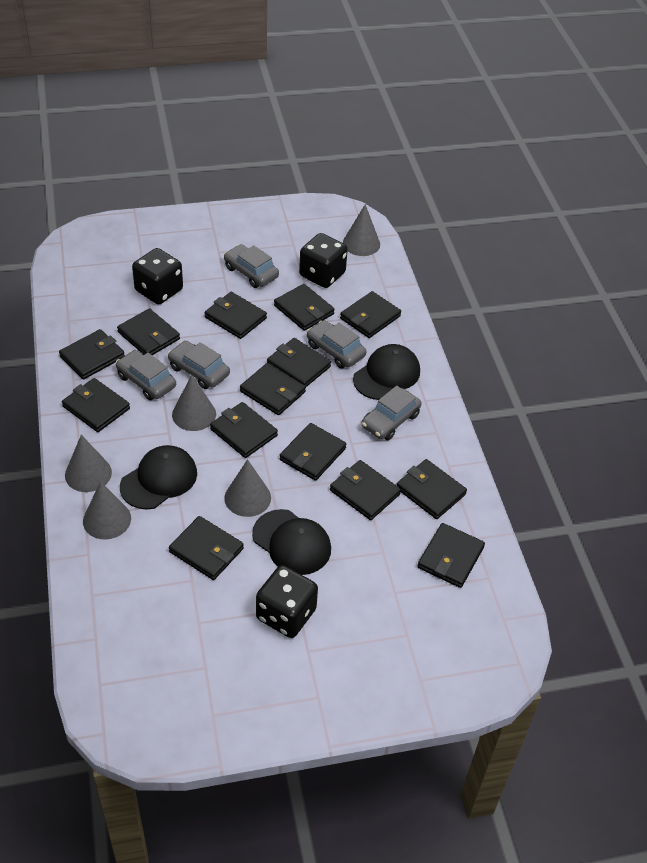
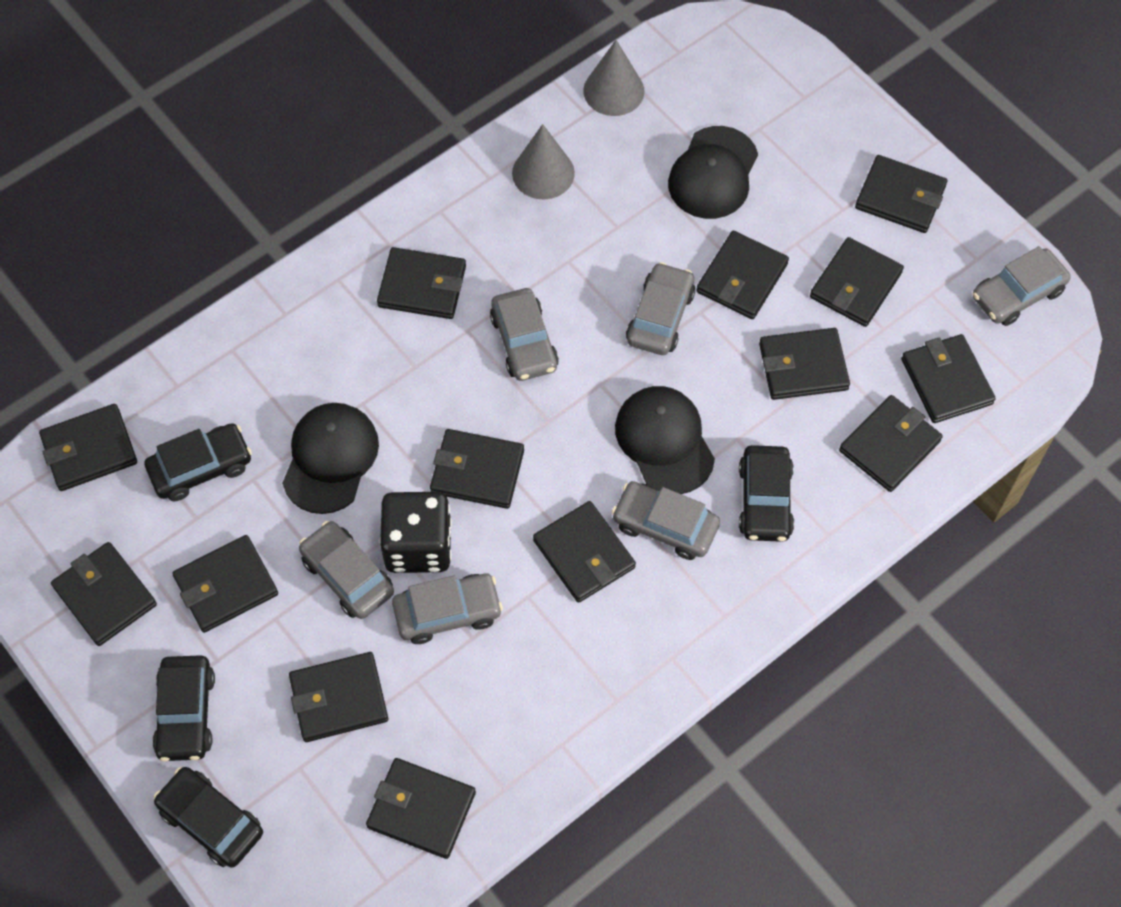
black car: 0 -> 4
black dice: 3 -> 1
grey car: 5 -> 6
grey cone: 5 -> 2

